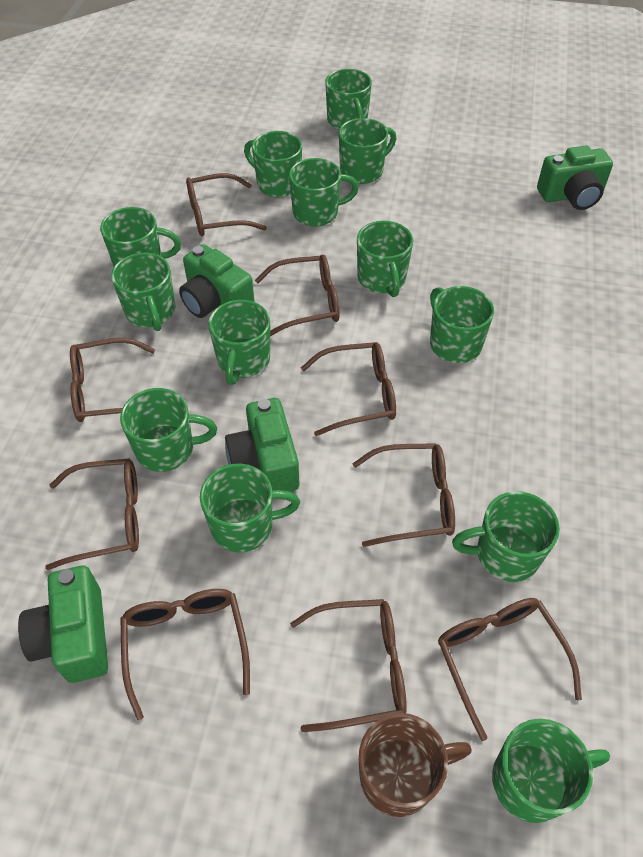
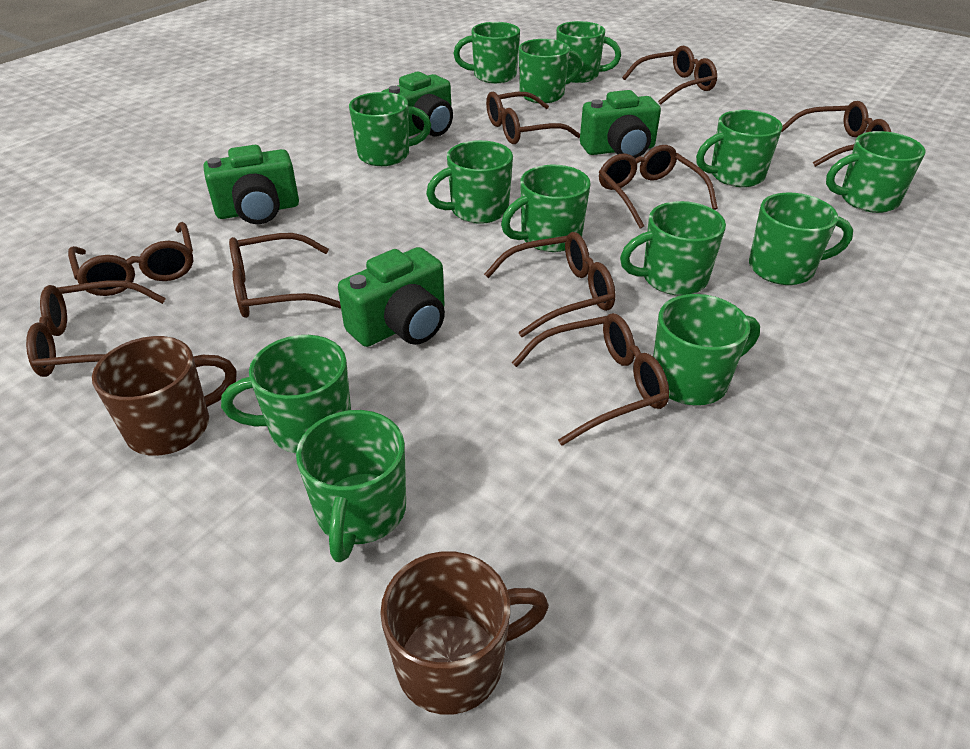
brown mug: 1 -> 2

